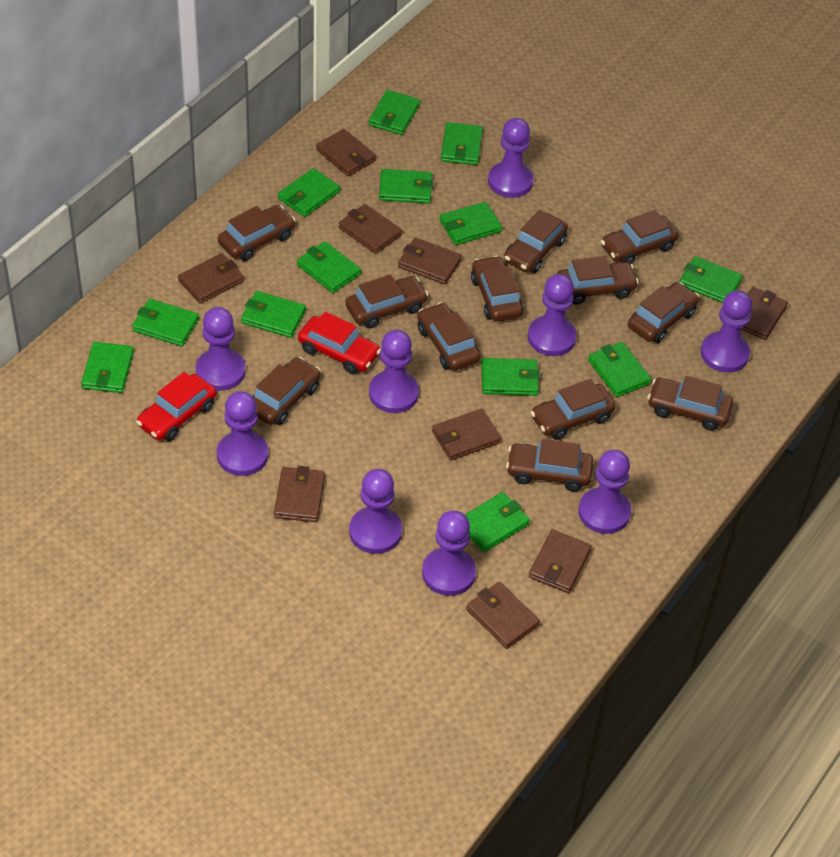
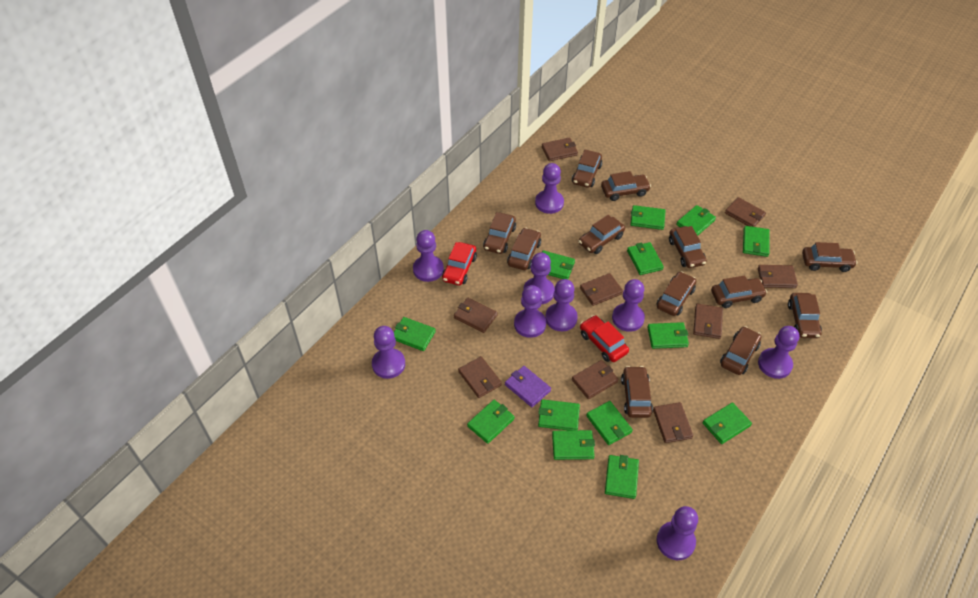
purple wallet: 0 -> 1

